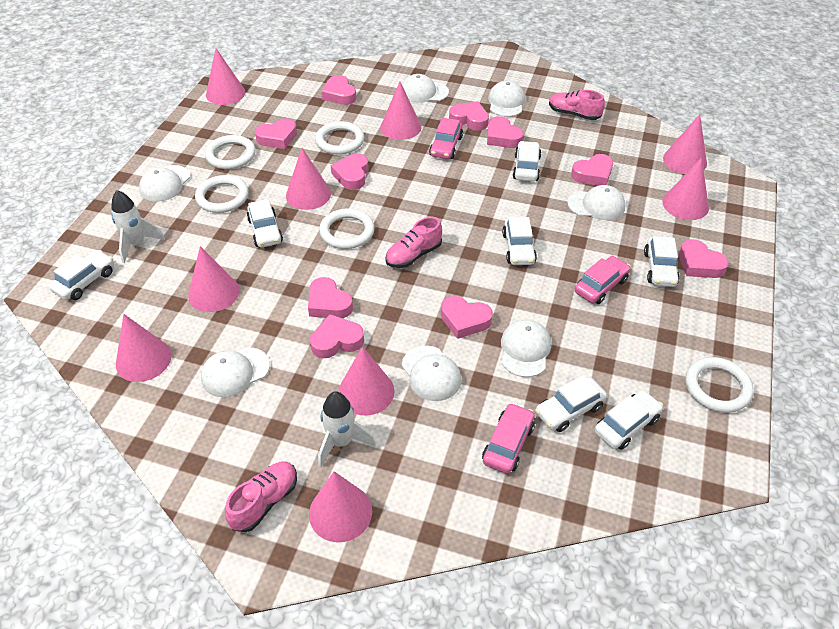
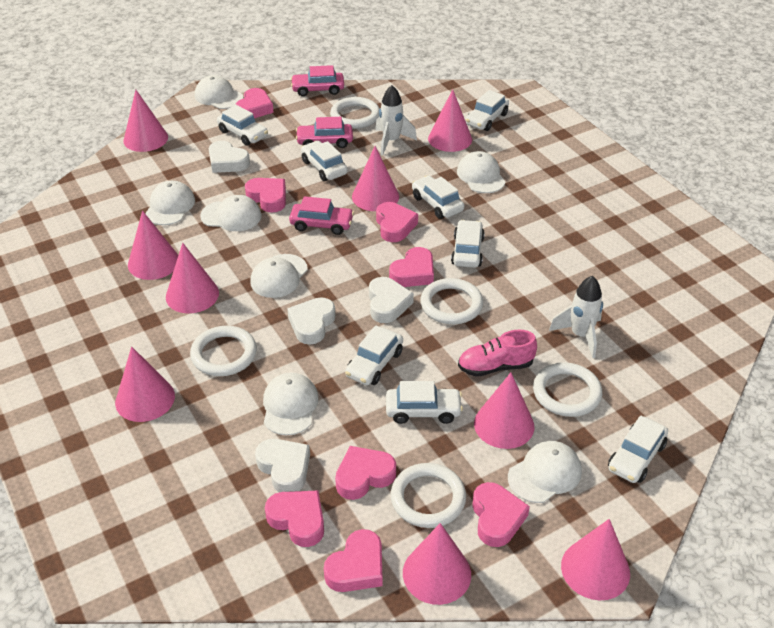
pink heart: 10 -> 8
pink shoe: 3 -> 1
white car: 7 -> 8
white heart: 0 -> 4

